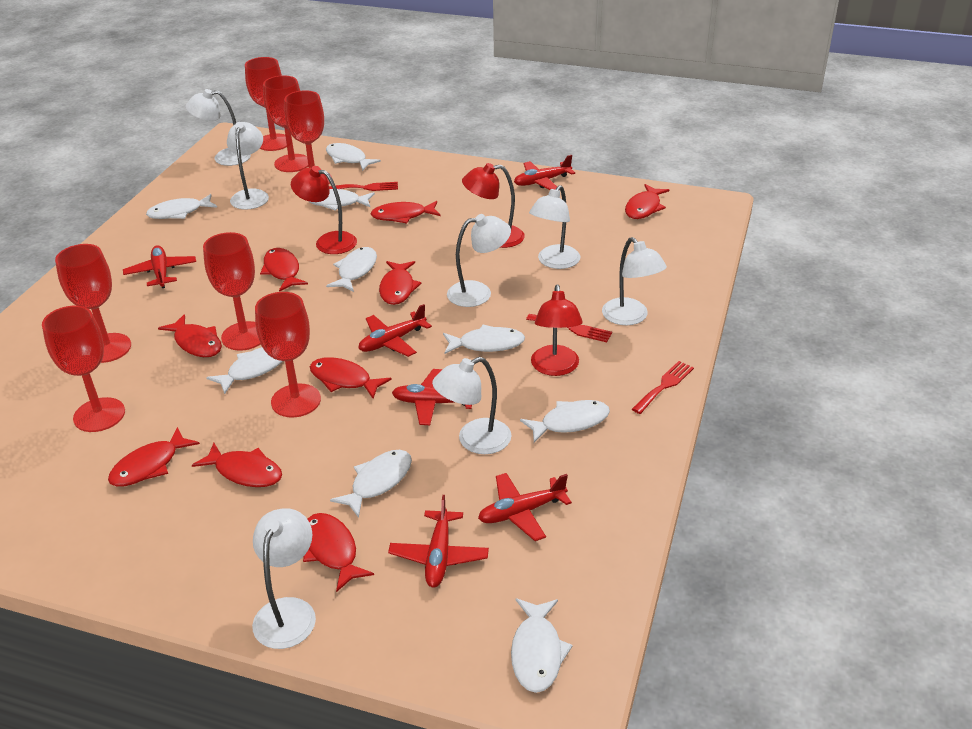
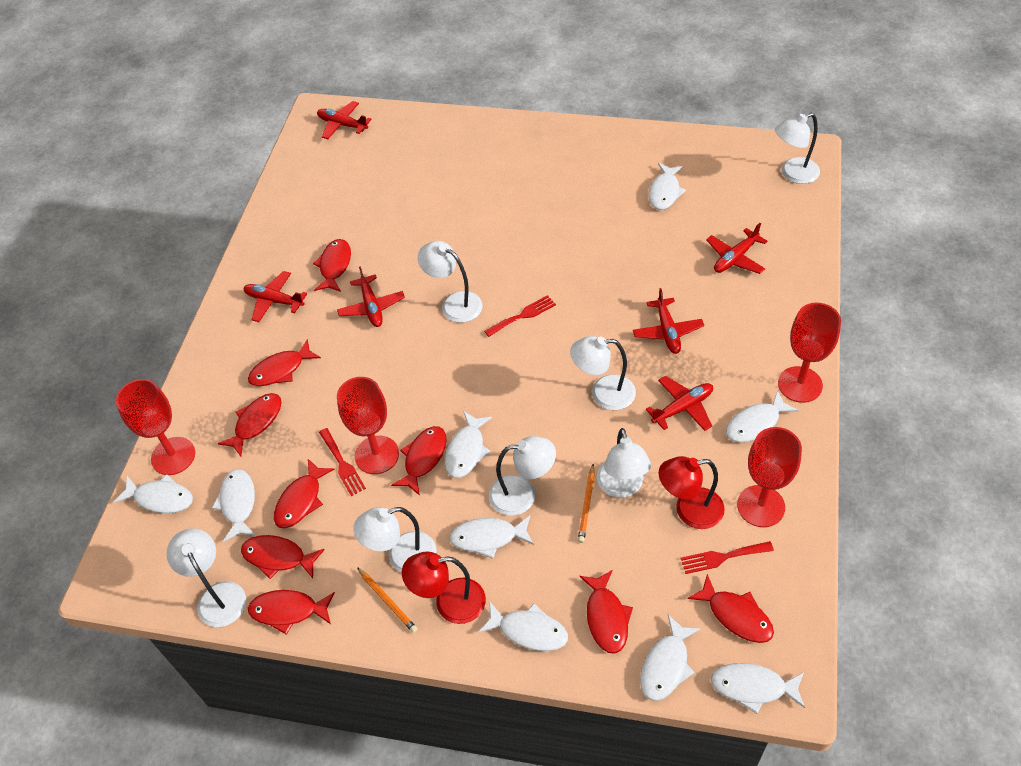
orange pencil: 0 -> 2
red goblet: 7 -> 4
red lamp: 3 -> 2

